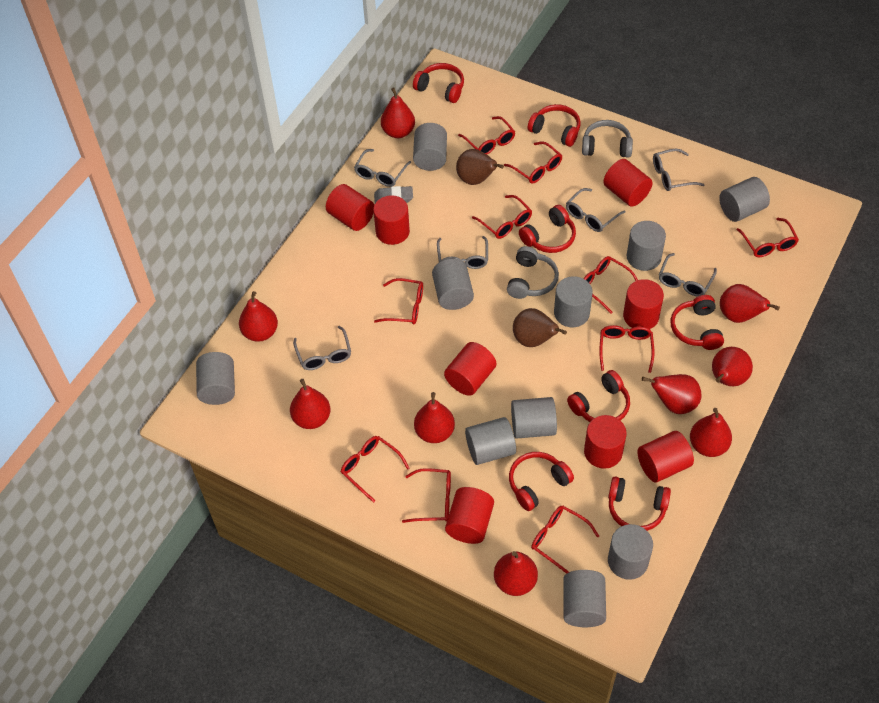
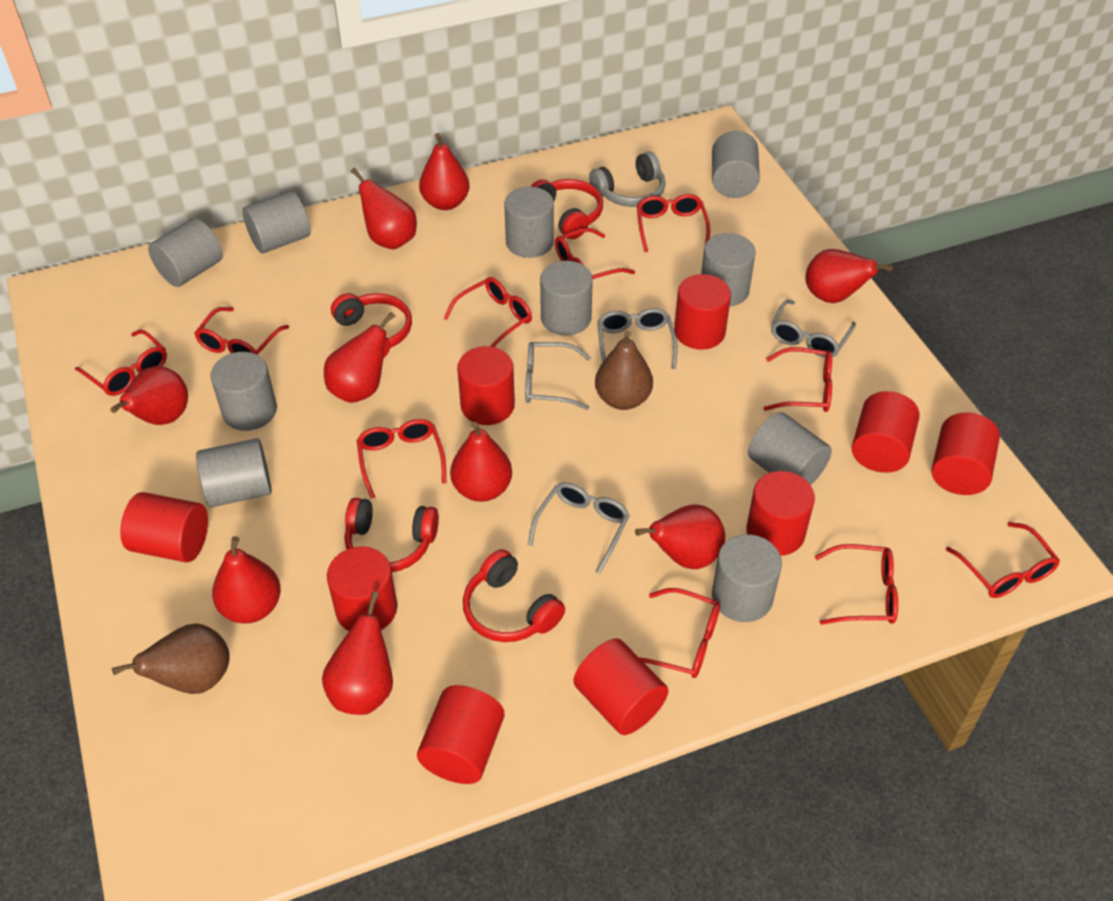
grey eraser: 1 -> 0
grey glasses: 6 -> 4
grey headphones: 2 -> 1
red cylinder: 8 -> 9
red headphones: 7 -> 4

